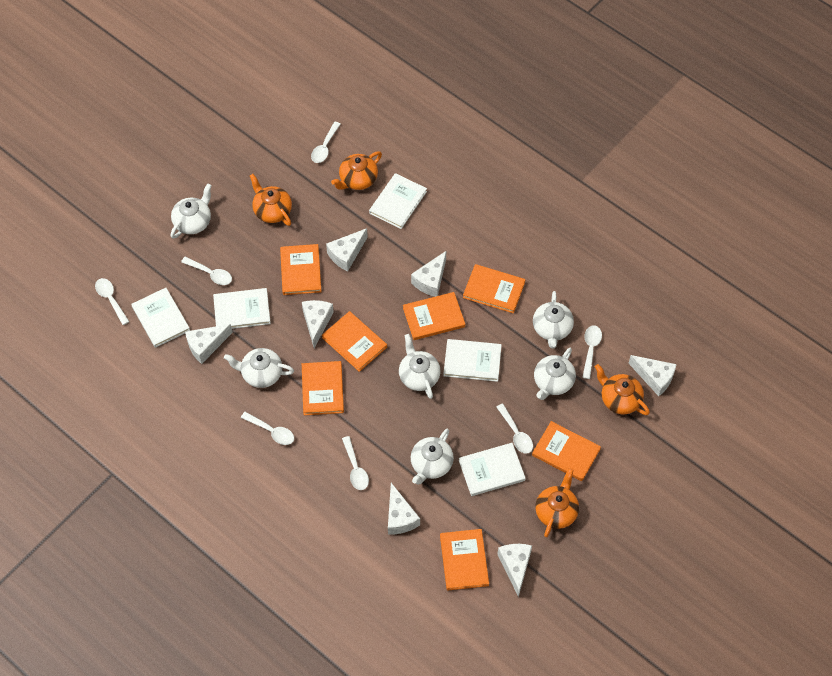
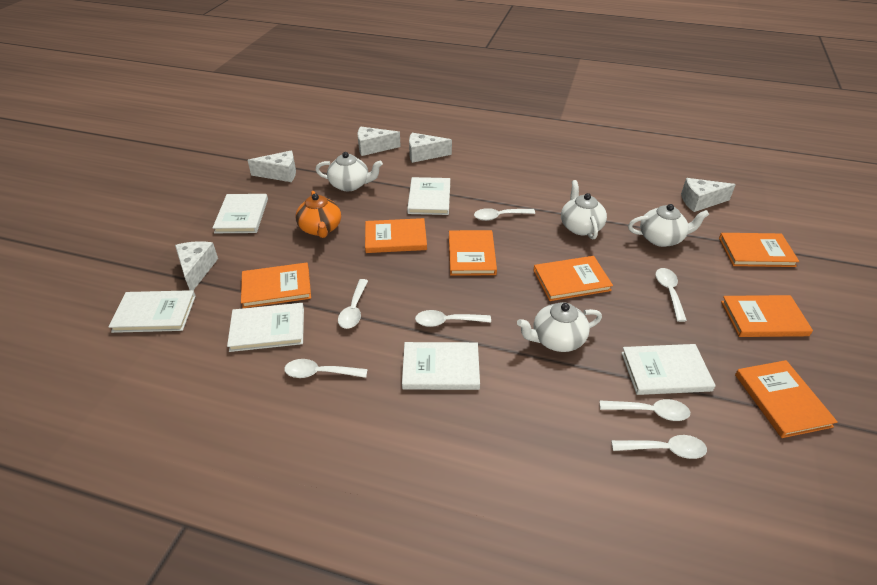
orange teapot: 4 -> 1
white book: 5 -> 6
white cheese: 7 -> 5
white teapot: 6 -> 4

